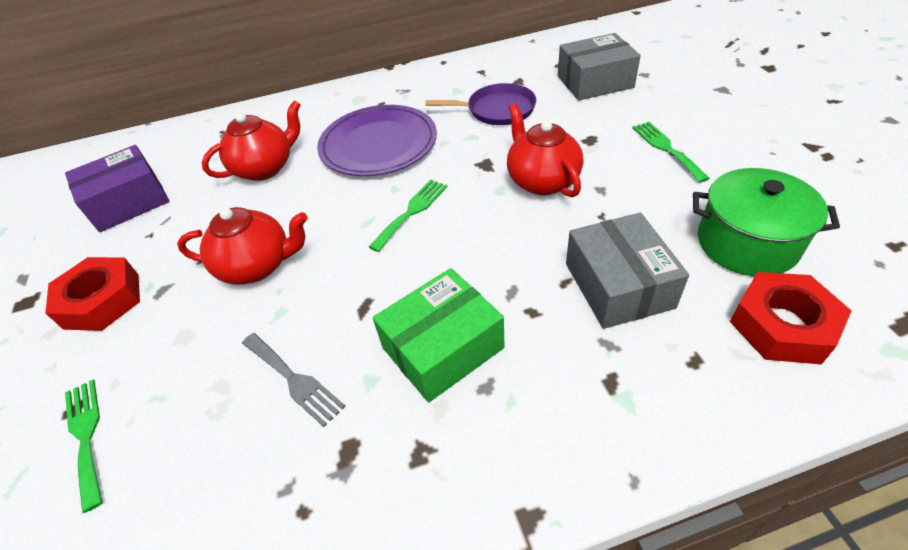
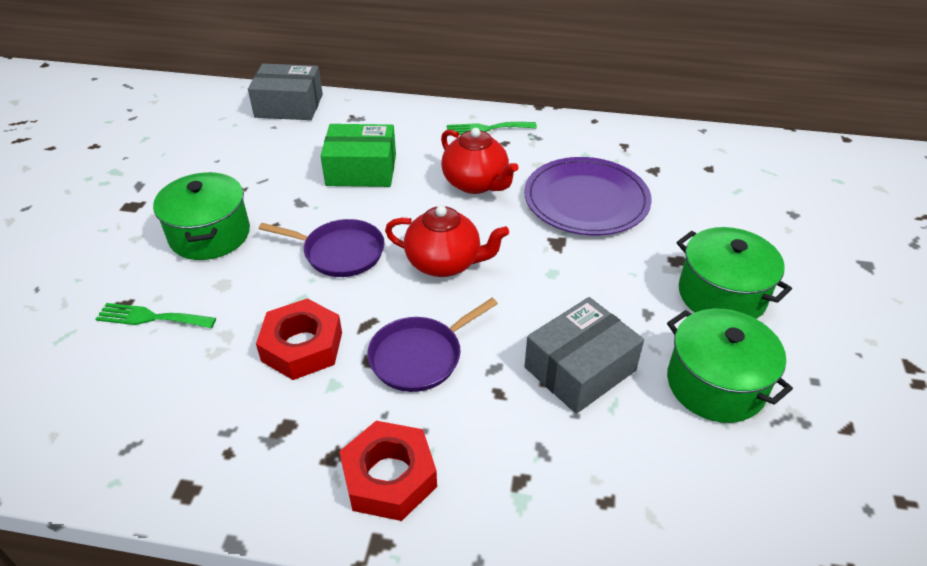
green fork: 3 -> 2
green pot: 1 -> 3
grey fork: 1 -> 0
purple box: 1 -> 0
purple pan: 1 -> 2
red teapot: 3 -> 2

